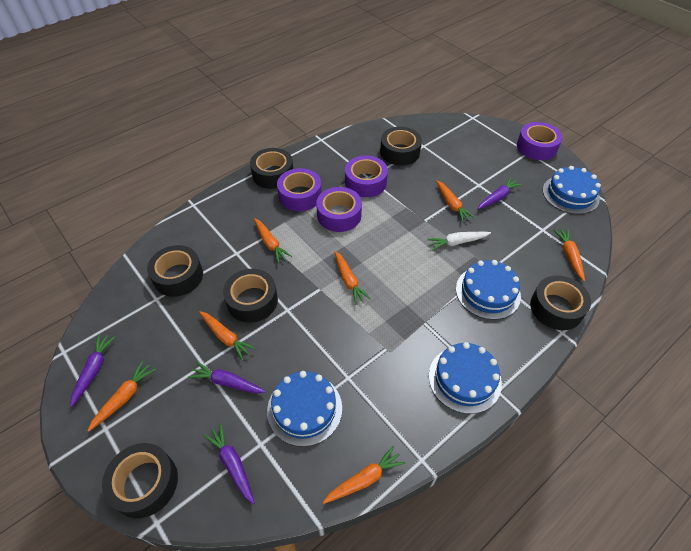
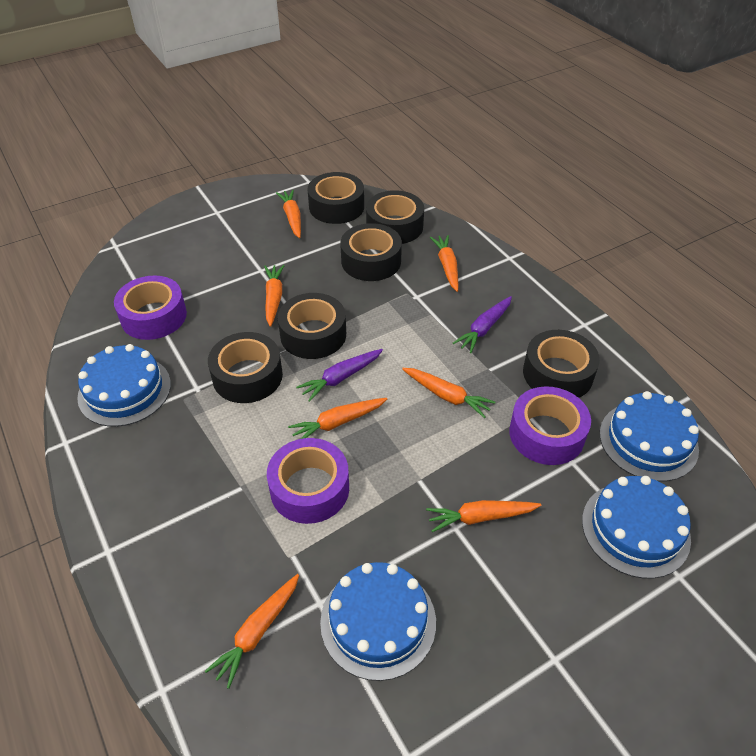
purple carrot: 4 -> 2
purple tape: 4 -> 3
white carrot: 1 -> 0

